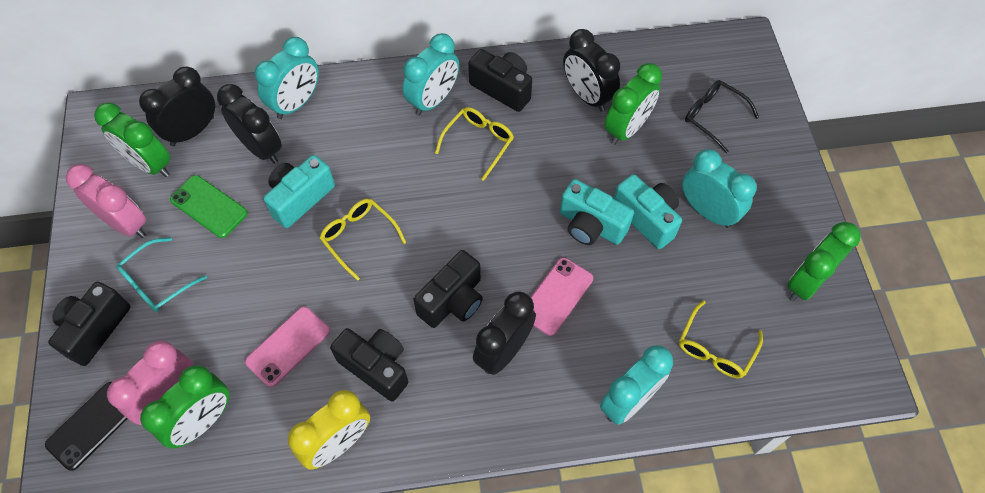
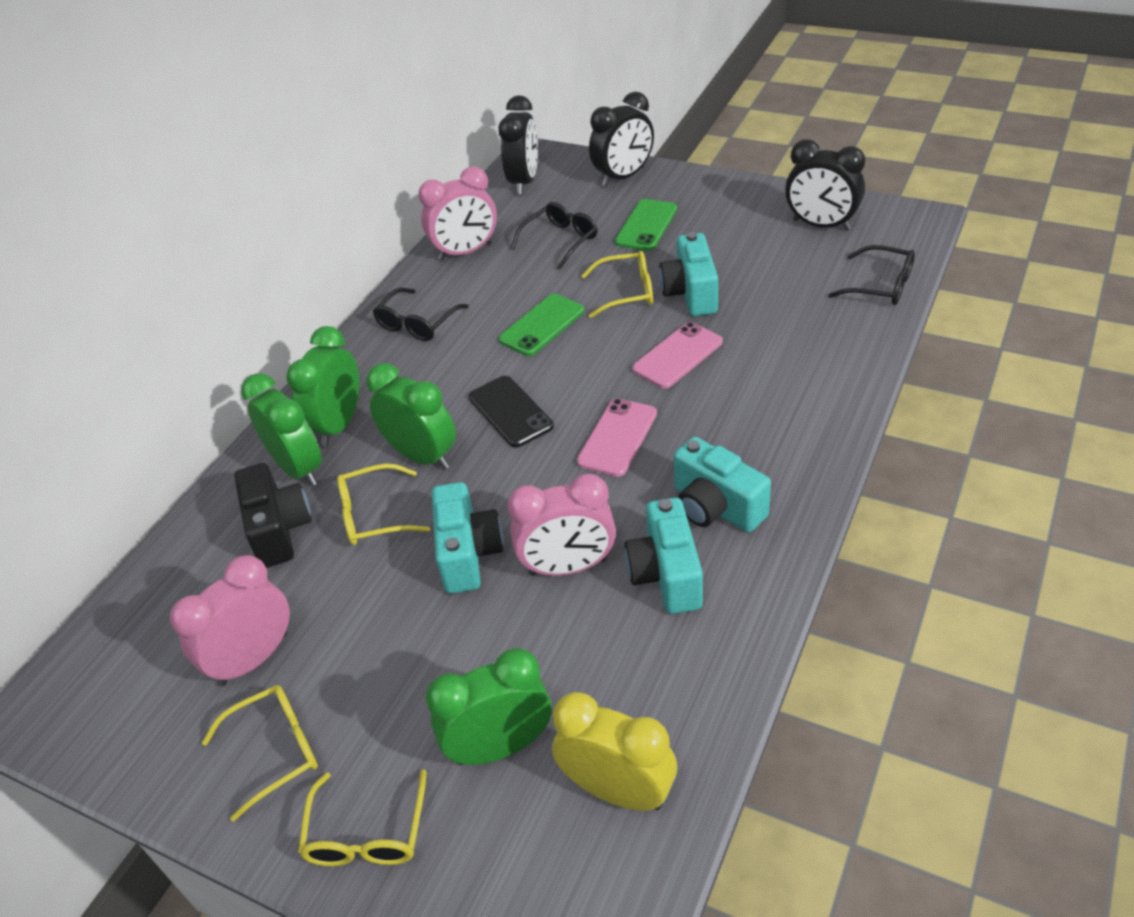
black camera: 4 -> 1
black clock: 4 -> 3
black glasses: 1 -> 3
green phone: 1 -> 2
pink clock: 2 -> 3
turquoise camera: 3 -> 4
turquoise clock: 4 -> 0
turquoise glasses: 1 -> 0
yellow glasses: 3 -> 4

